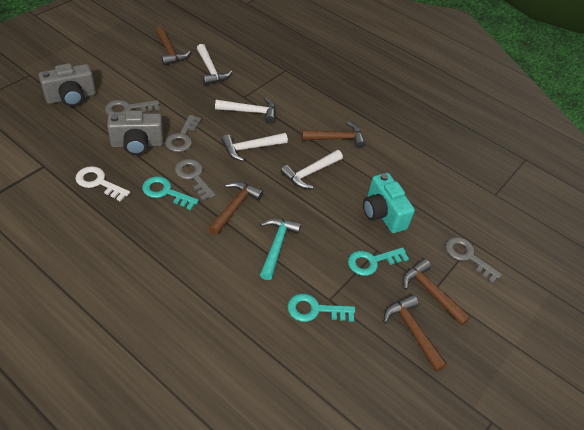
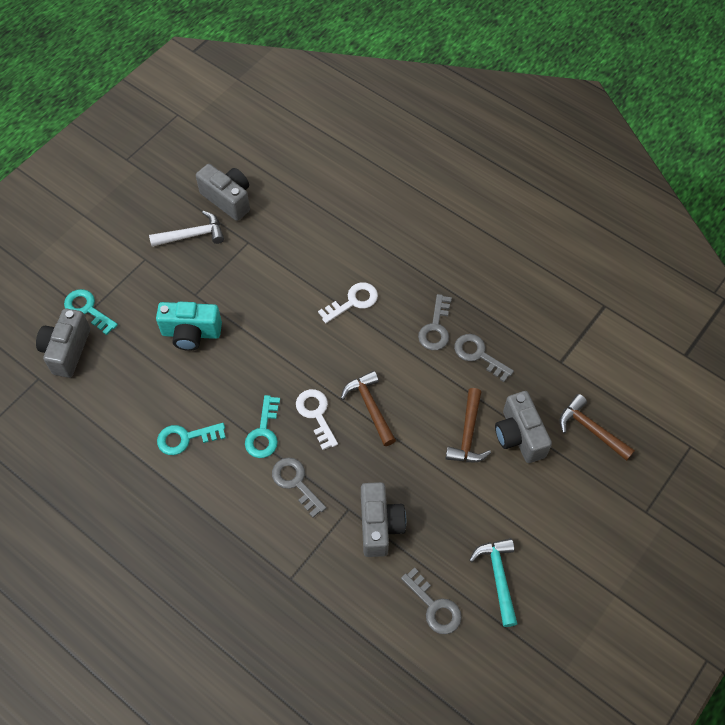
brown hammer: 5 -> 3
grey camera: 2 -> 4
white hammer: 4 -> 1
white key: 1 -> 2

